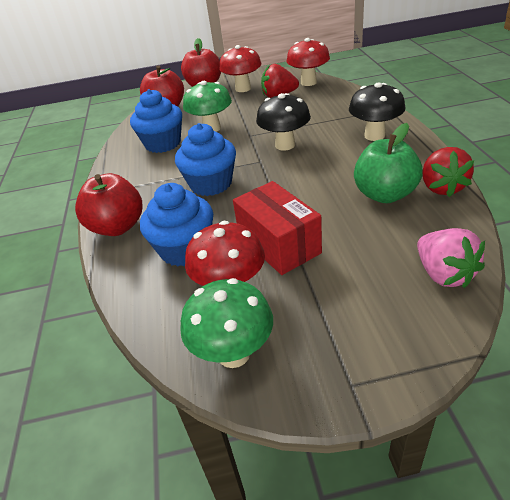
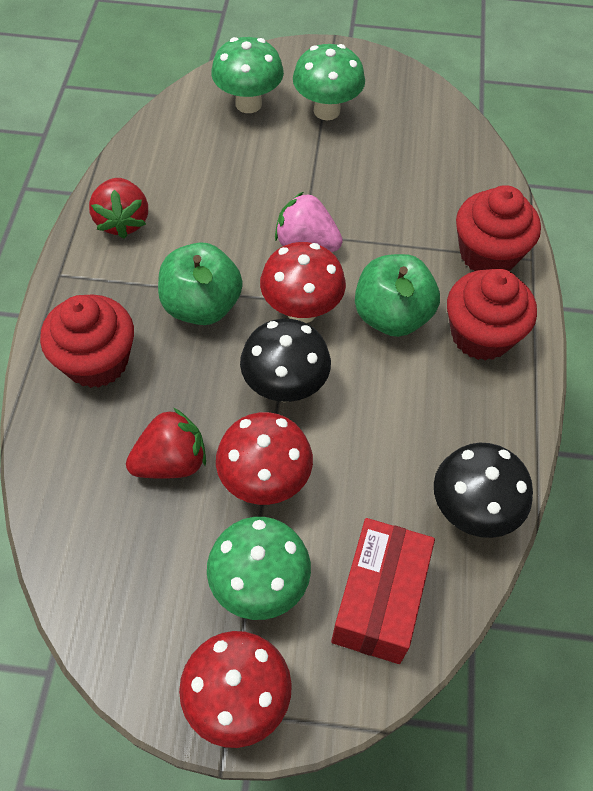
blue cupcake: 3 -> 0
green apple: 1 -> 2
green mushroom: 2 -> 3
red apple: 3 -> 0
red cupcake: 0 -> 3

